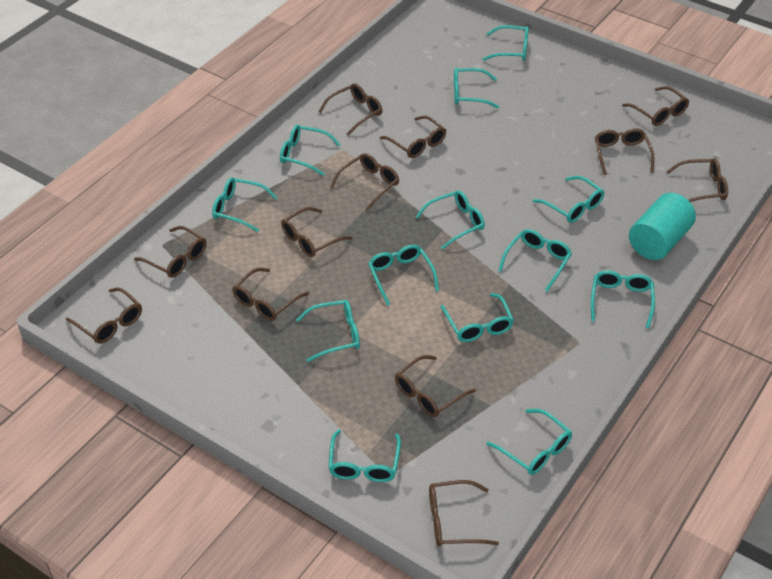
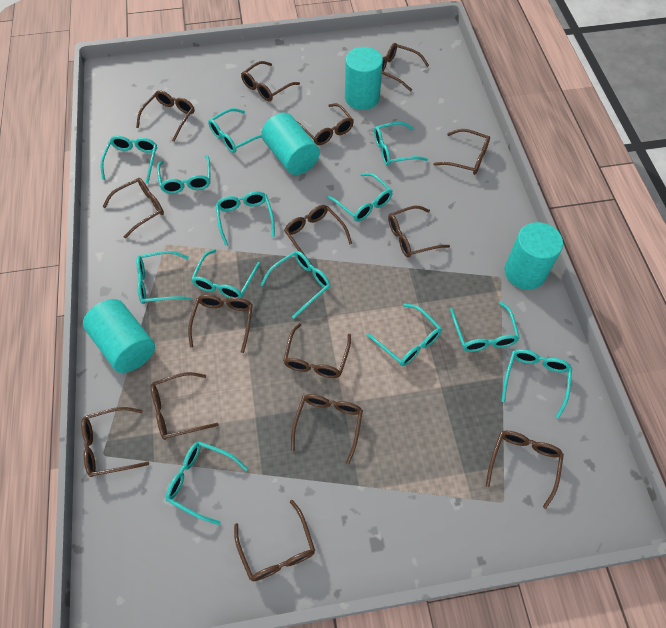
brown glasses: 12 -> 15
turquoise cylinder: 1 -> 4

